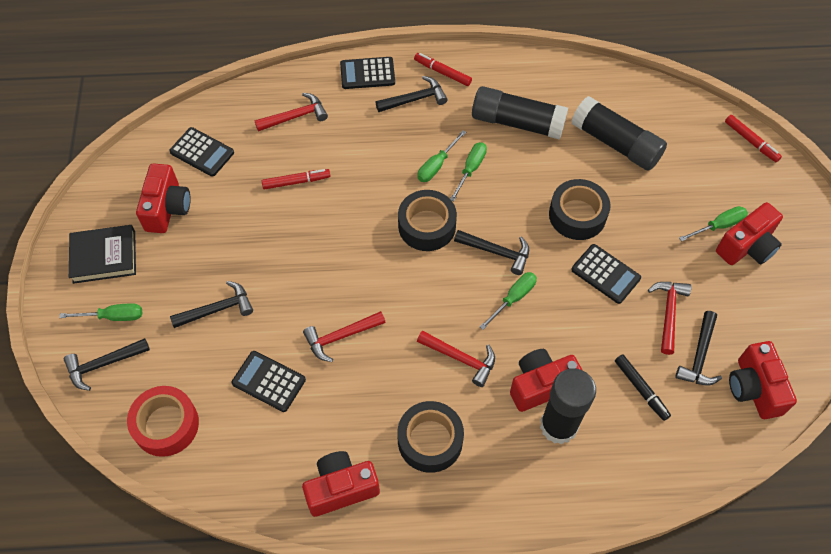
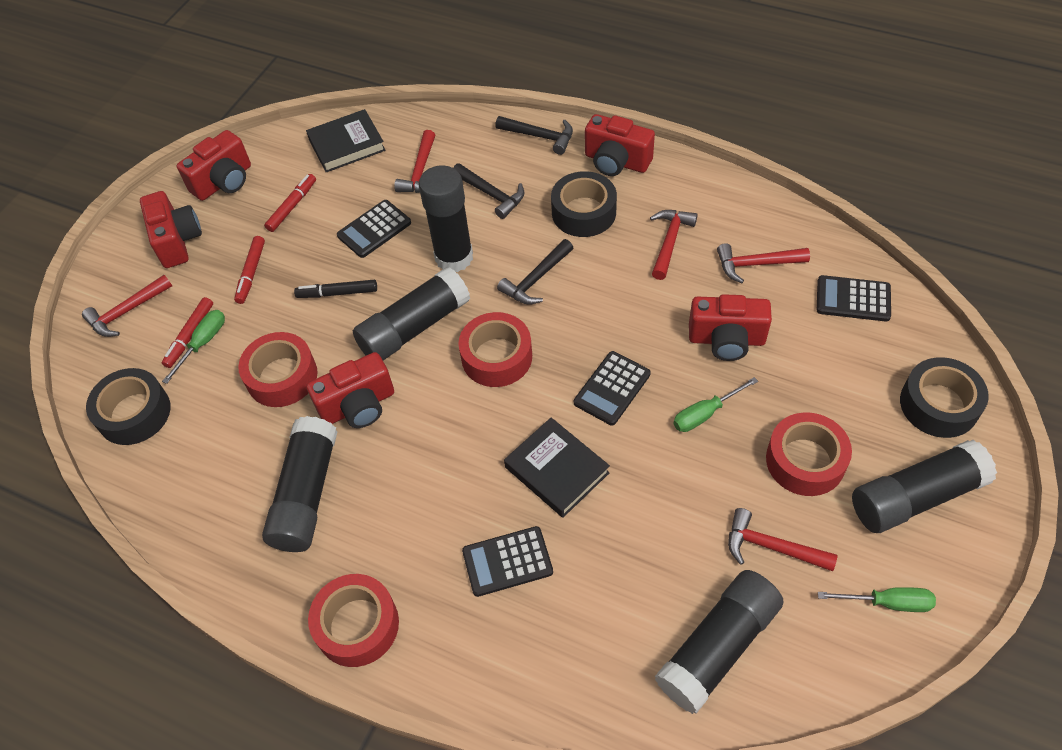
black book: 1 -> 2
black glue stick: 3 -> 5
black hammer: 5 -> 3
green screwdriver: 5 -> 3
red hammer: 4 -> 5
red tape: 1 -> 4

